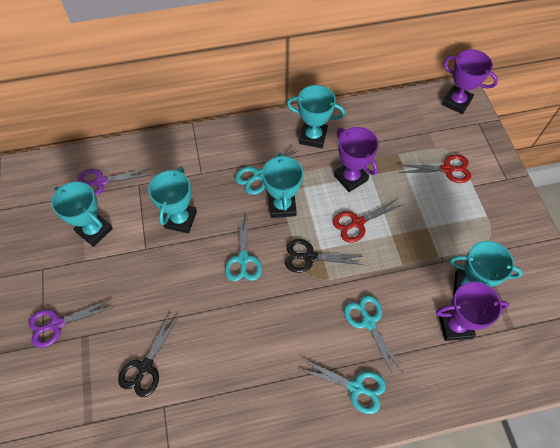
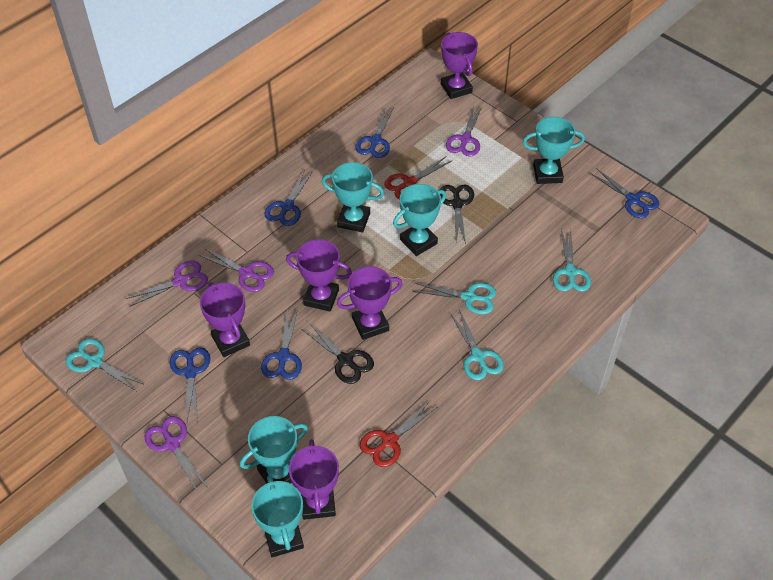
blue scissors: 0 -> 5
purple scissors: 2 -> 4
purple trophy: 3 -> 5

